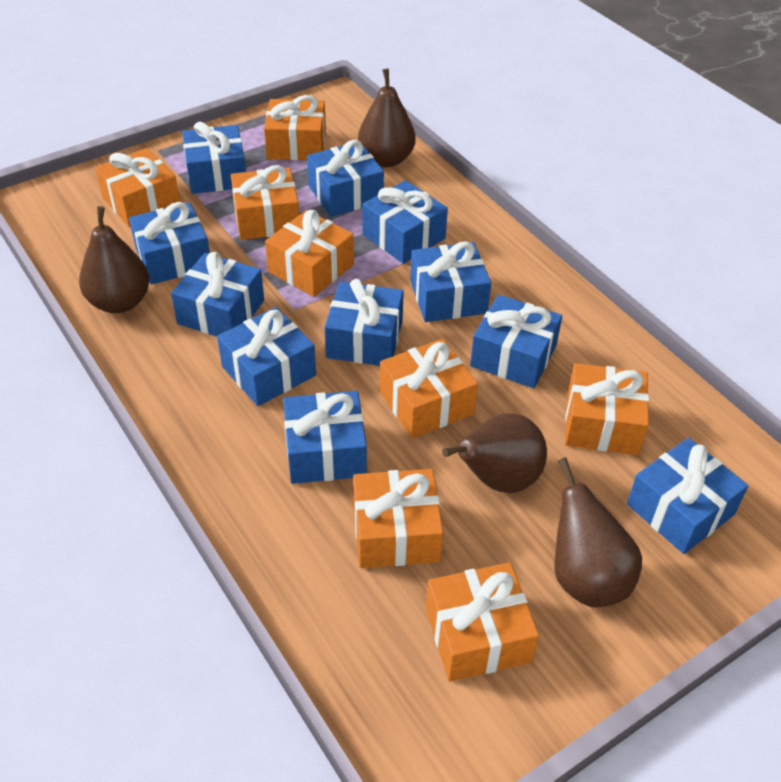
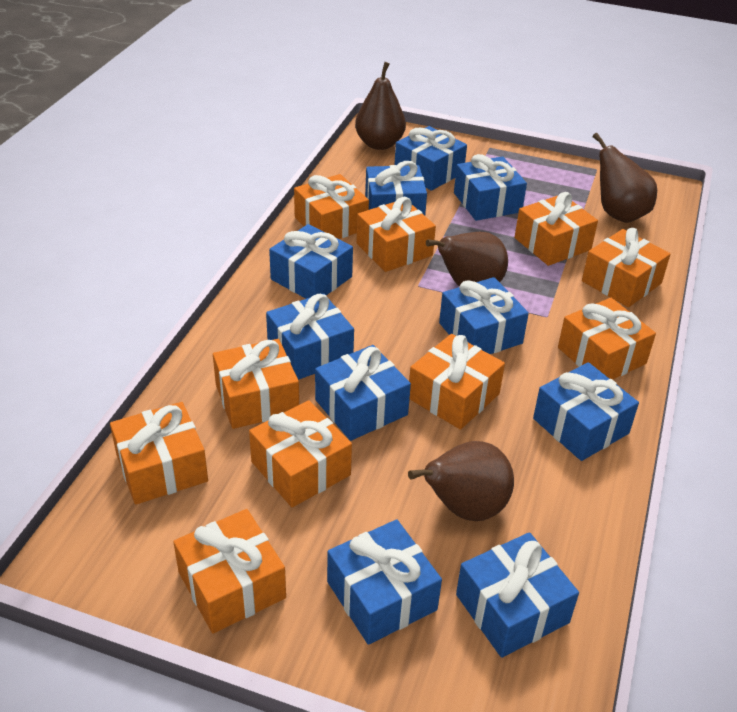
blue gift: 11 -> 10
orange gift: 8 -> 10

